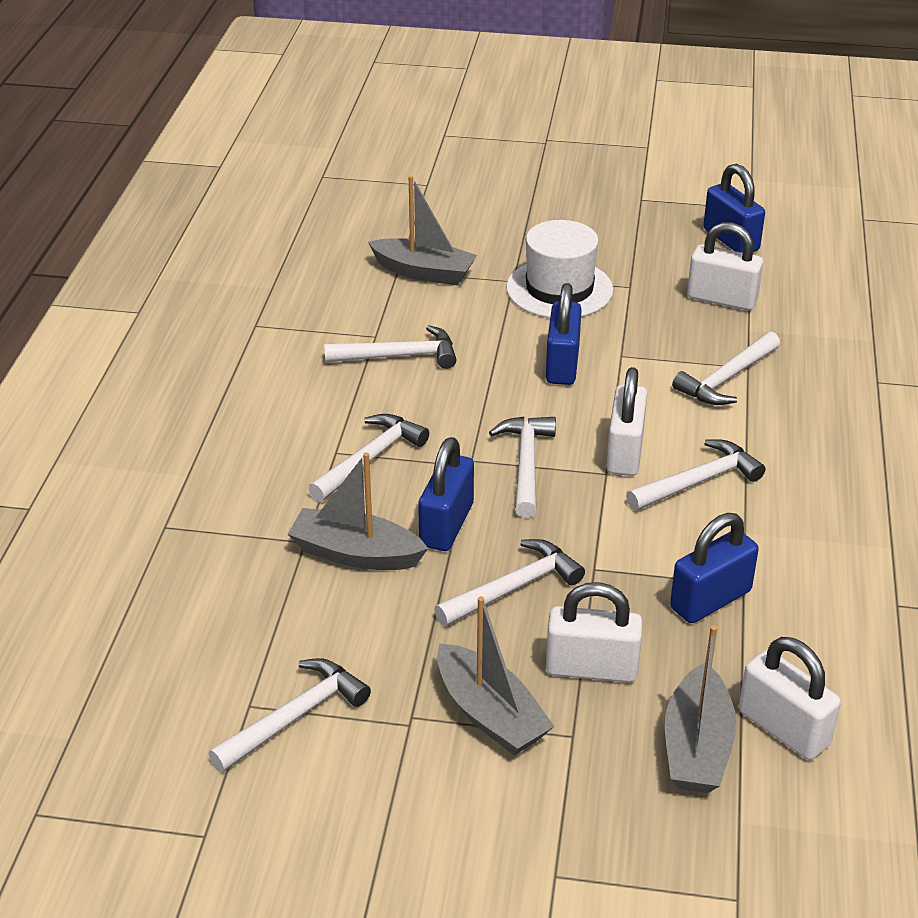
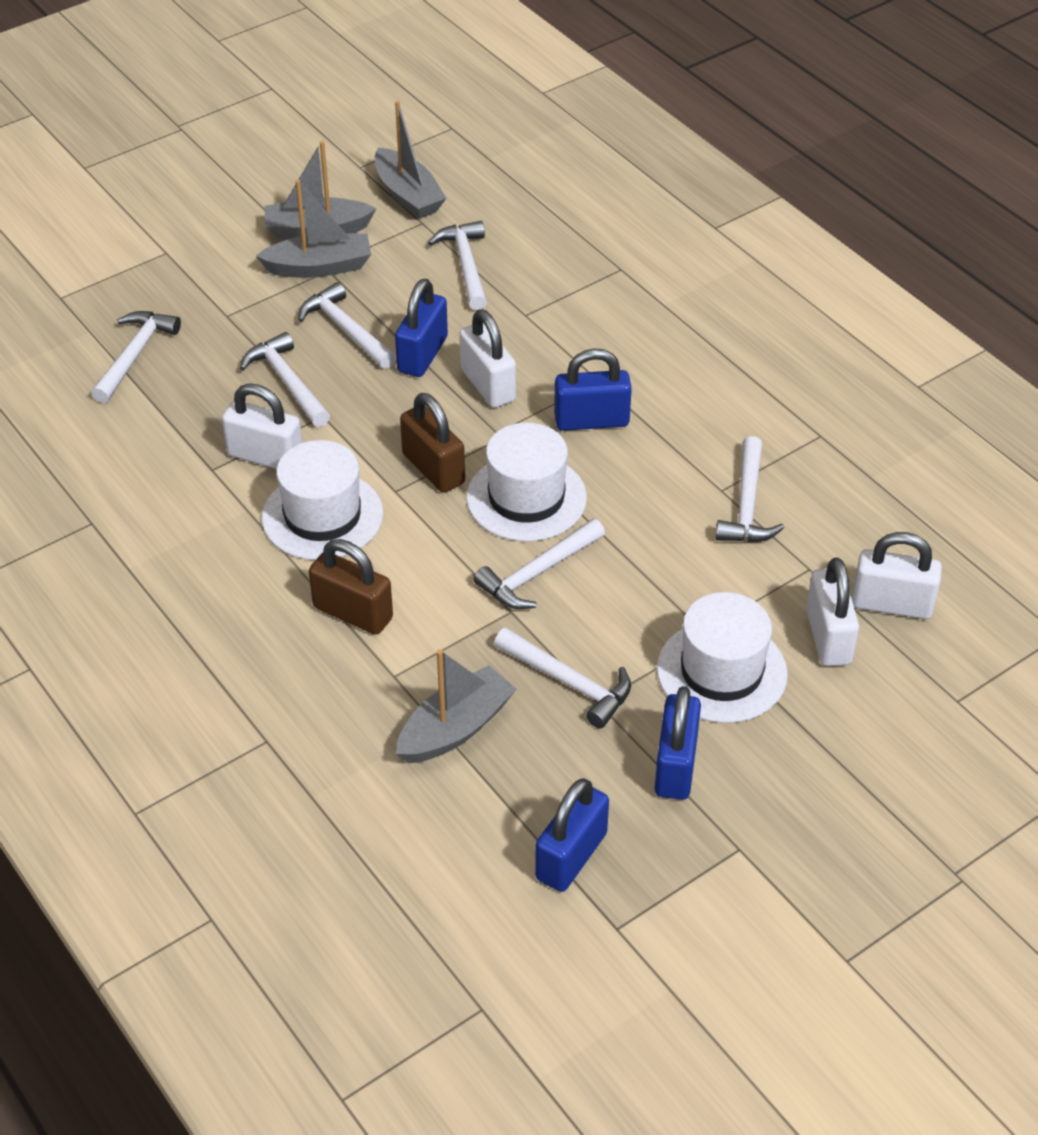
brown padlock: 0 -> 2
white hat: 1 -> 3

